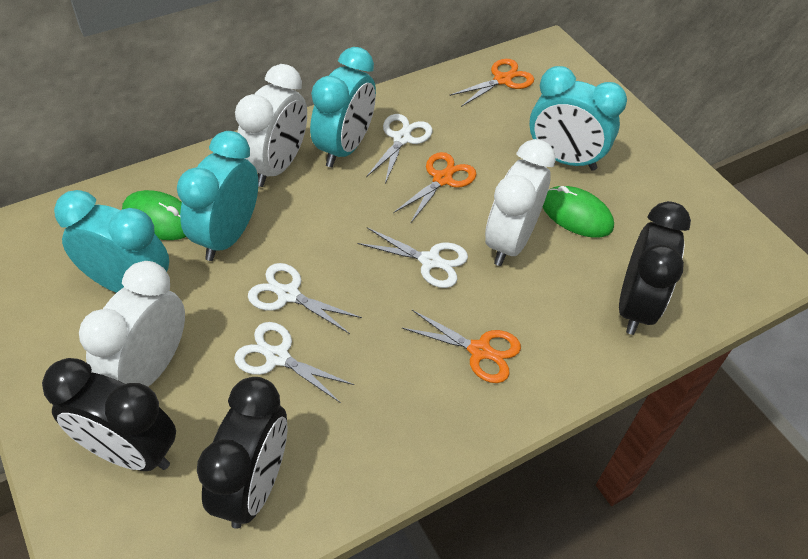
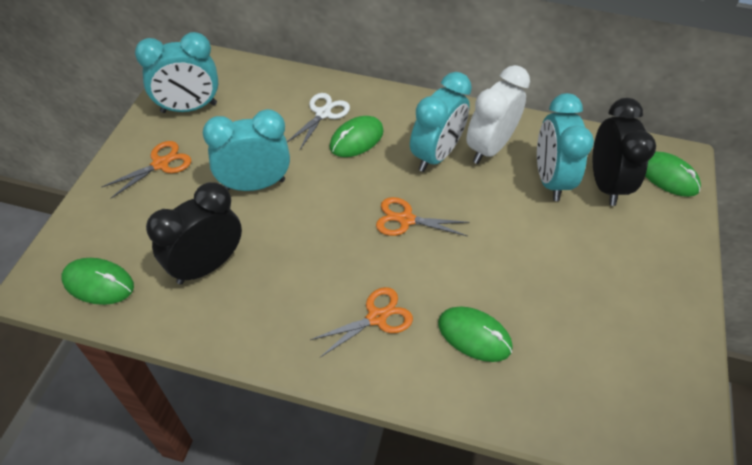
black clock: 3 -> 2
green mouse: 2 -> 4
white clock: 3 -> 1
white scissors: 4 -> 1

